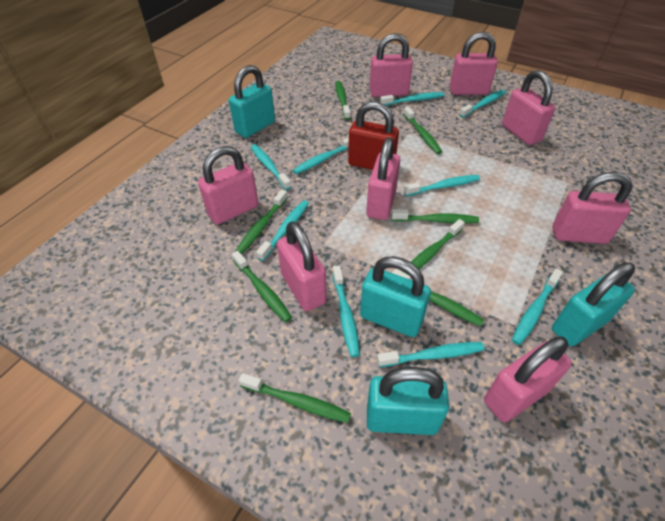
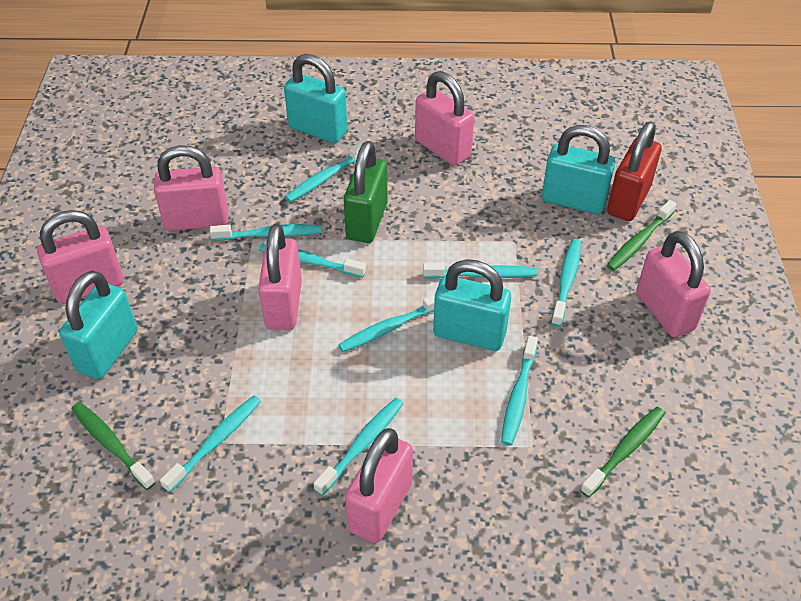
green padlock: 0 -> 1
green toothbrush: 8 -> 3
pink padlock: 8 -> 6

